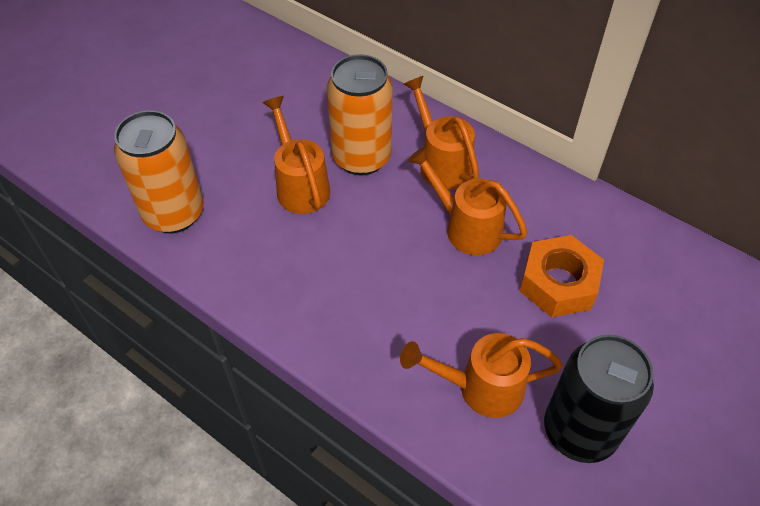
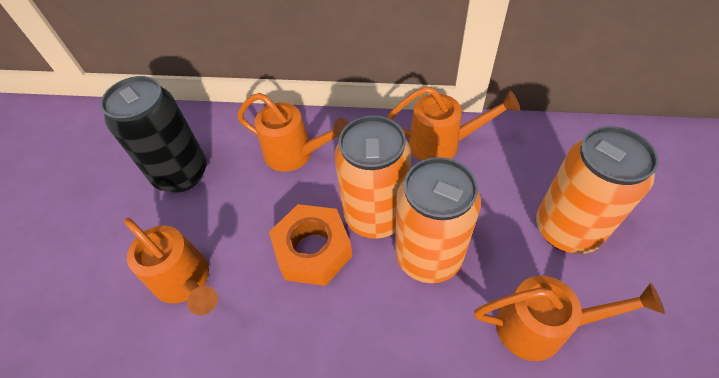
orange can: 2 -> 3

